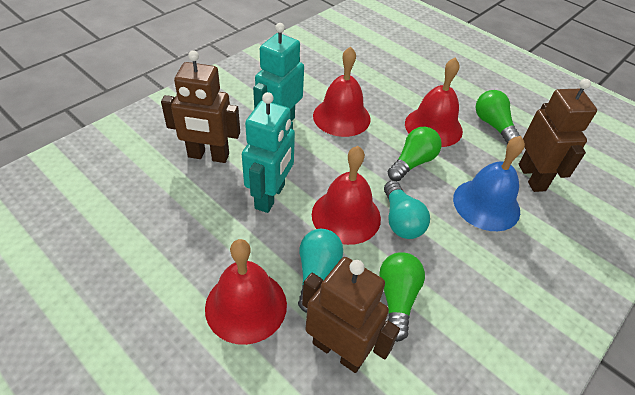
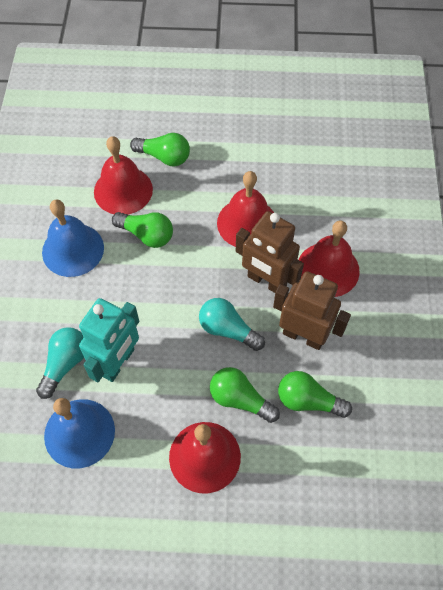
blue bell: 1 -> 2
brown robot: 3 -> 2
green light bulb: 3 -> 4
turquoise robot: 2 -> 1

